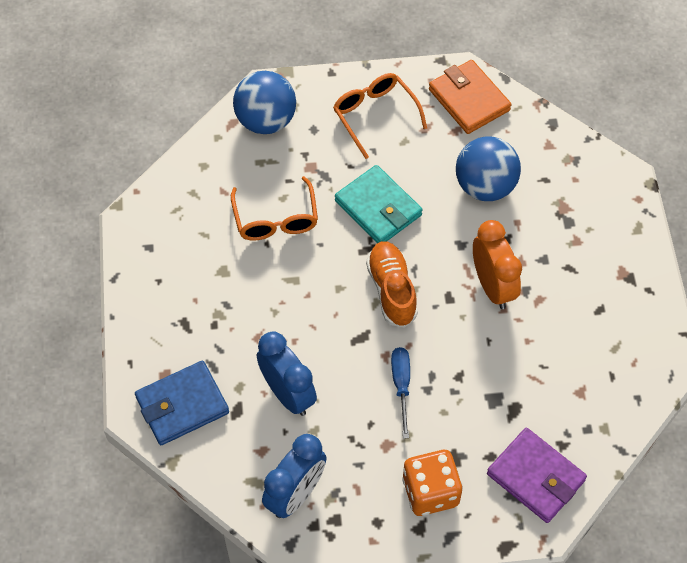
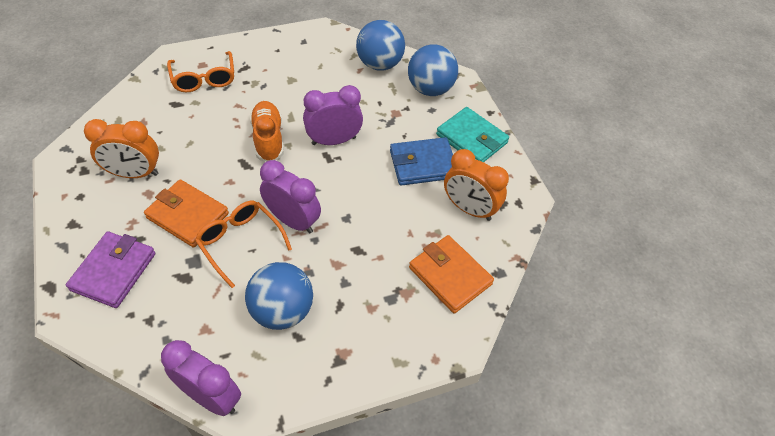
blue ball: 2 -> 3
blue clock: 2 -> 0
blue screwdriver: 1 -> 0
orange clock: 1 -> 2
orange dice: 1 -> 0
orange wallet: 1 -> 2
purple clock: 0 -> 3

